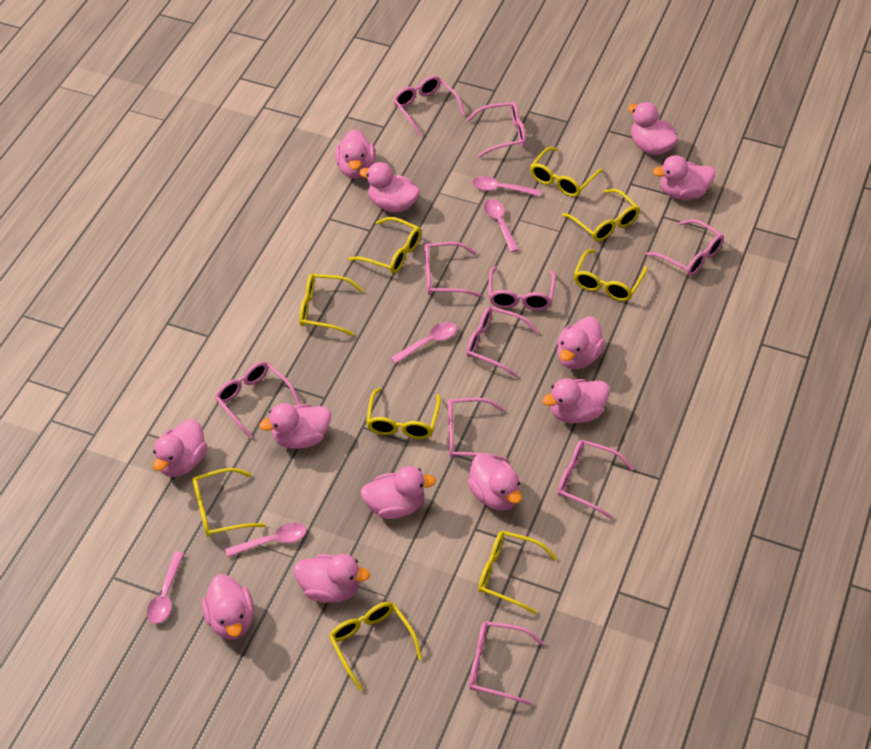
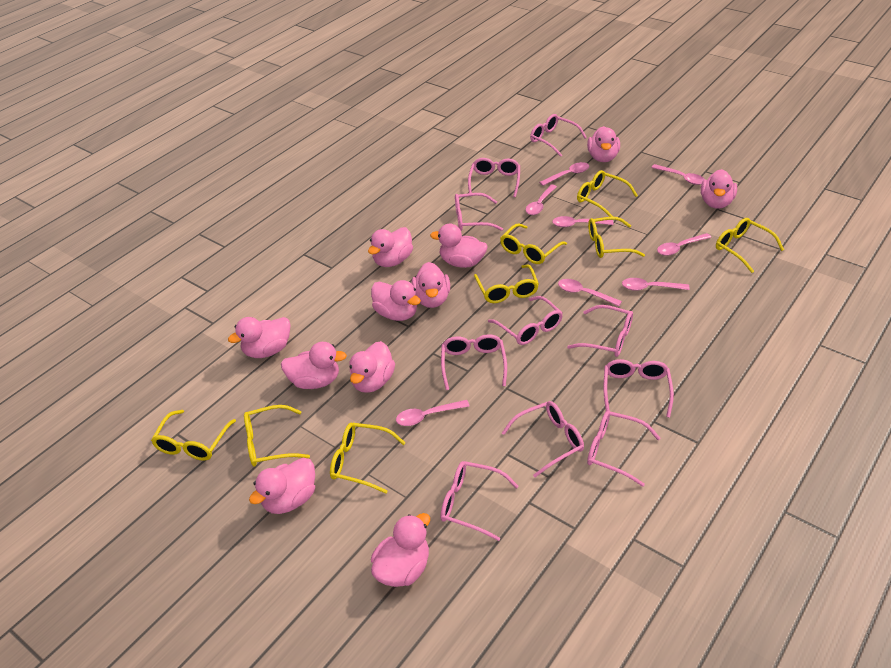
pink duck: 12 -> 11
pink spoon: 5 -> 8
yellow glasses: 9 -> 8

